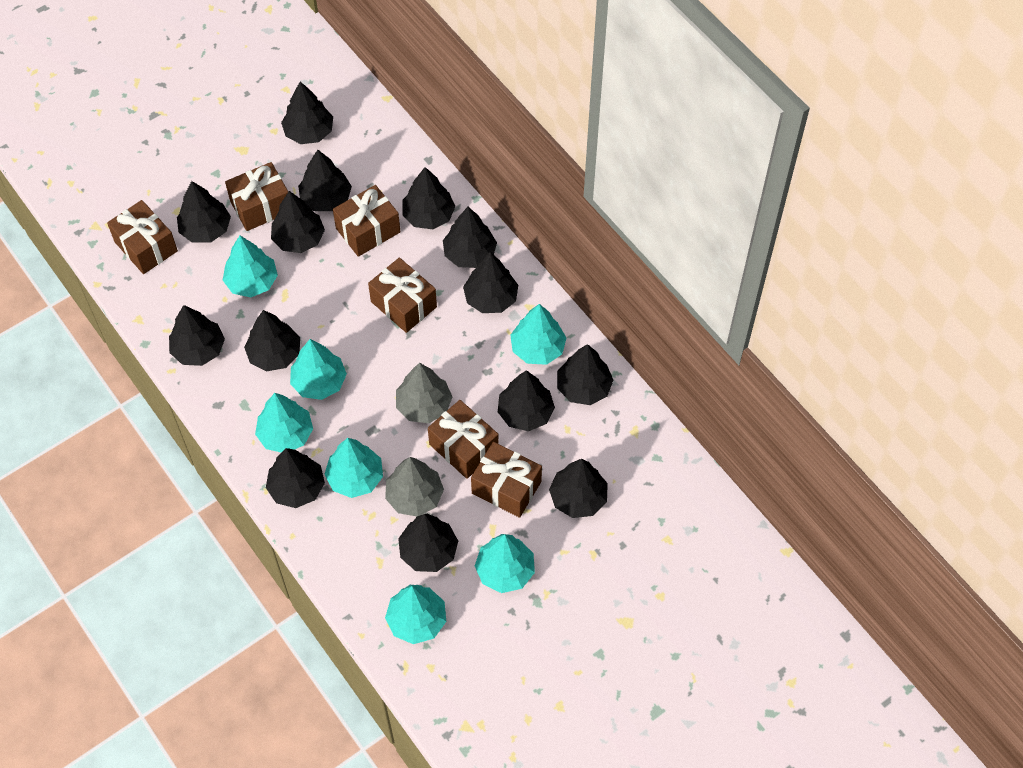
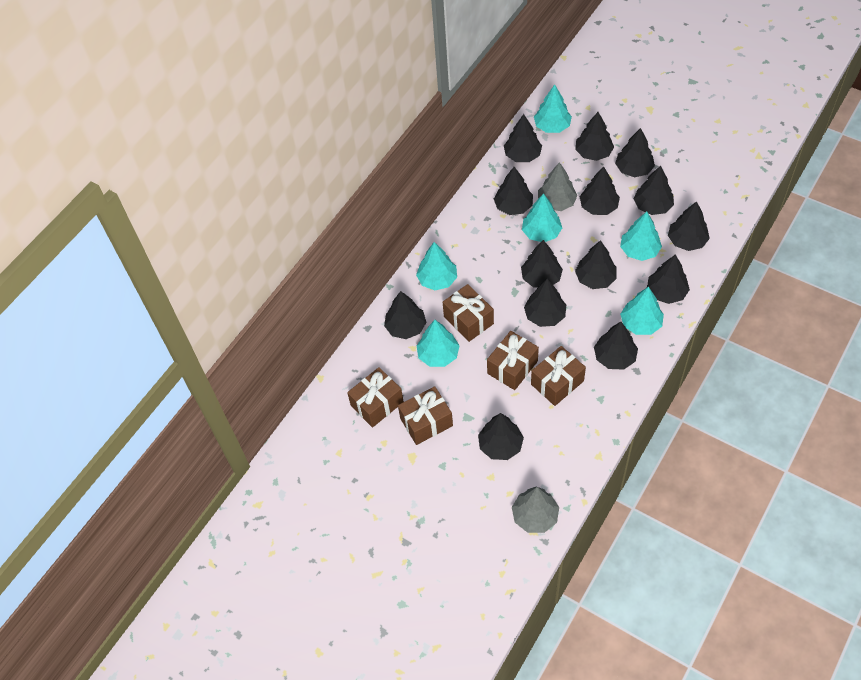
brown gift: 6 -> 5
turquoise tree: 7 -> 6

